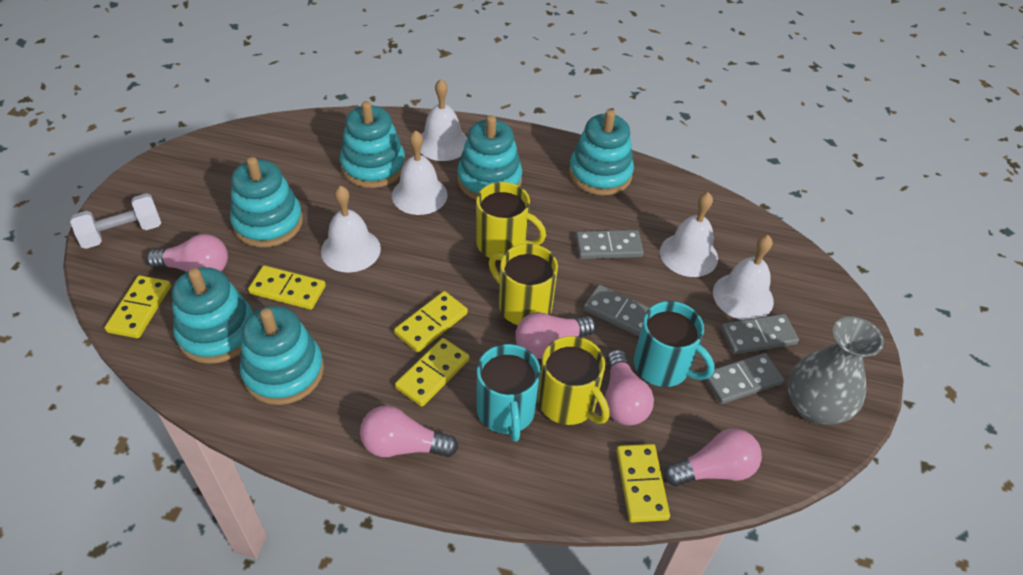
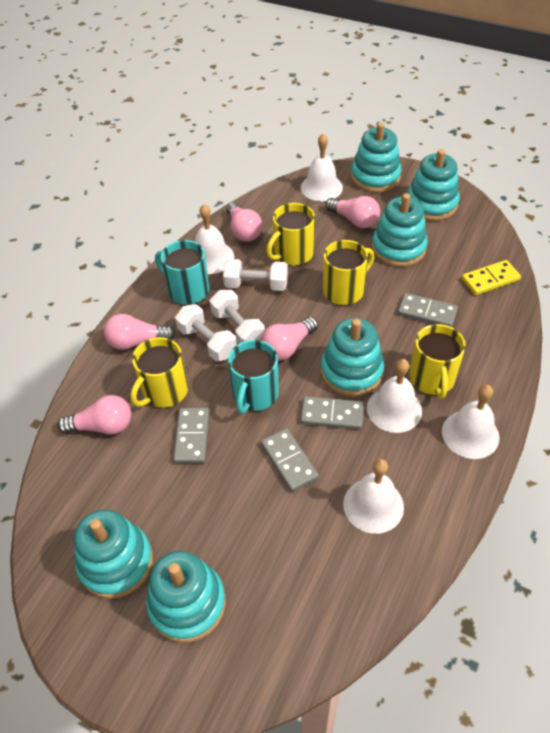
grey vase: 1 -> 0
white dumbbell: 1 -> 3
yellow domino: 5 -> 1
yellow mug: 3 -> 4

